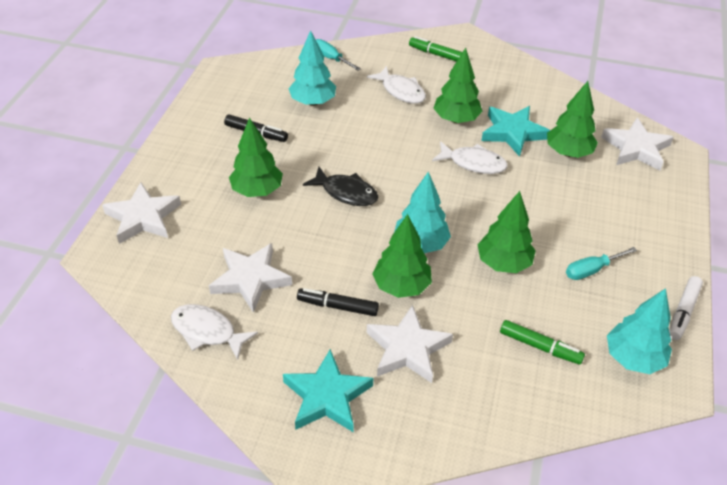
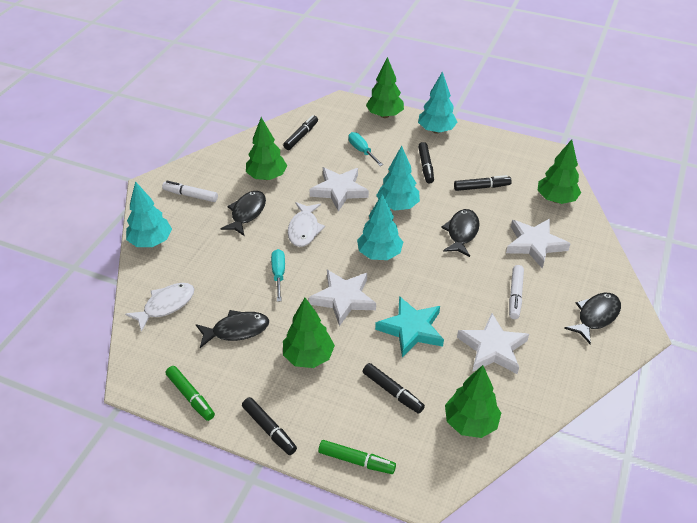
black fish: 1 -> 4
black marker: 2 -> 5
turquoise star: 2 -> 1
turquoise tree: 3 -> 4
white fish: 3 -> 2
white marker: 1 -> 2

